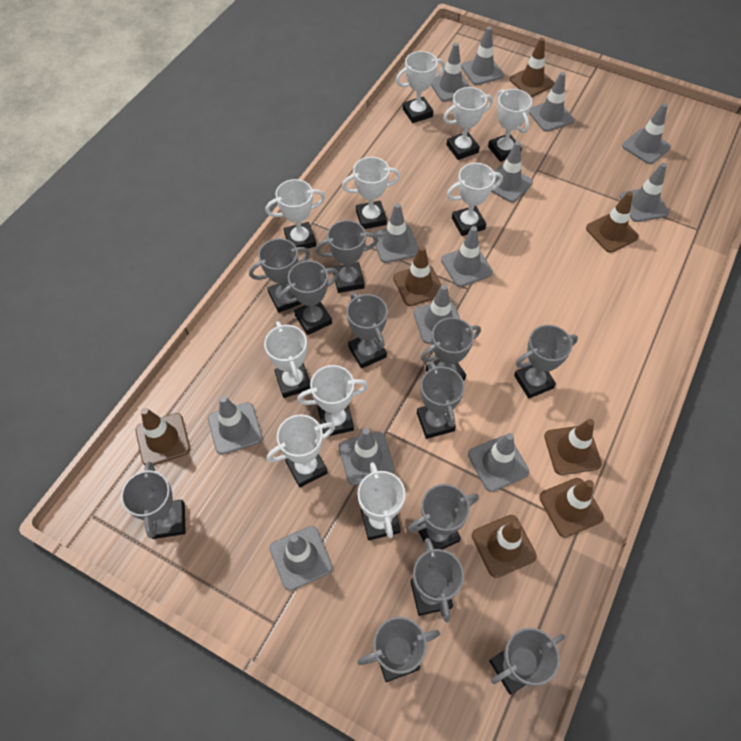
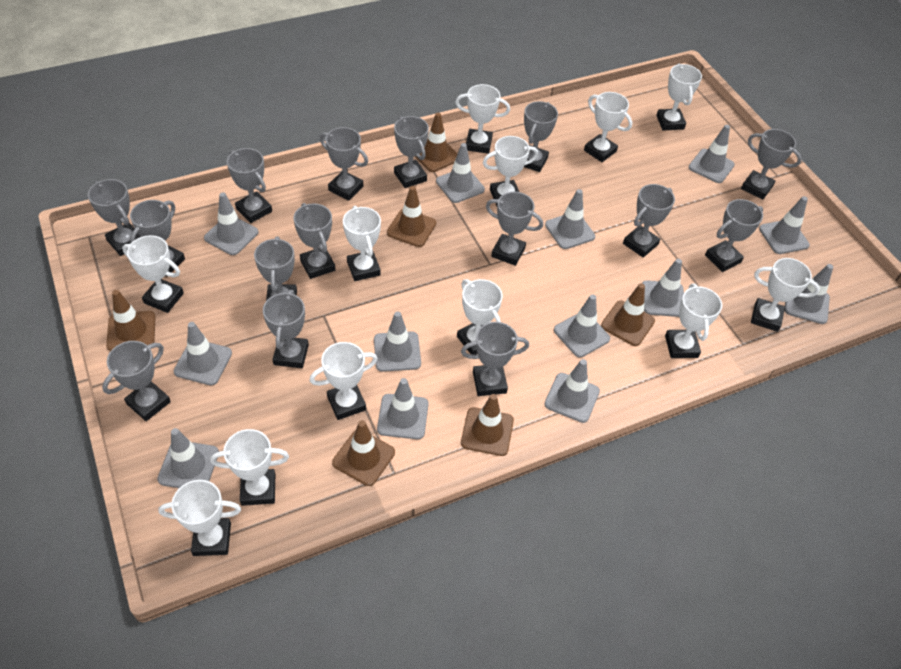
brown traffic cone: 7 -> 6
grey trophy: 12 -> 15
white trophy: 10 -> 12

